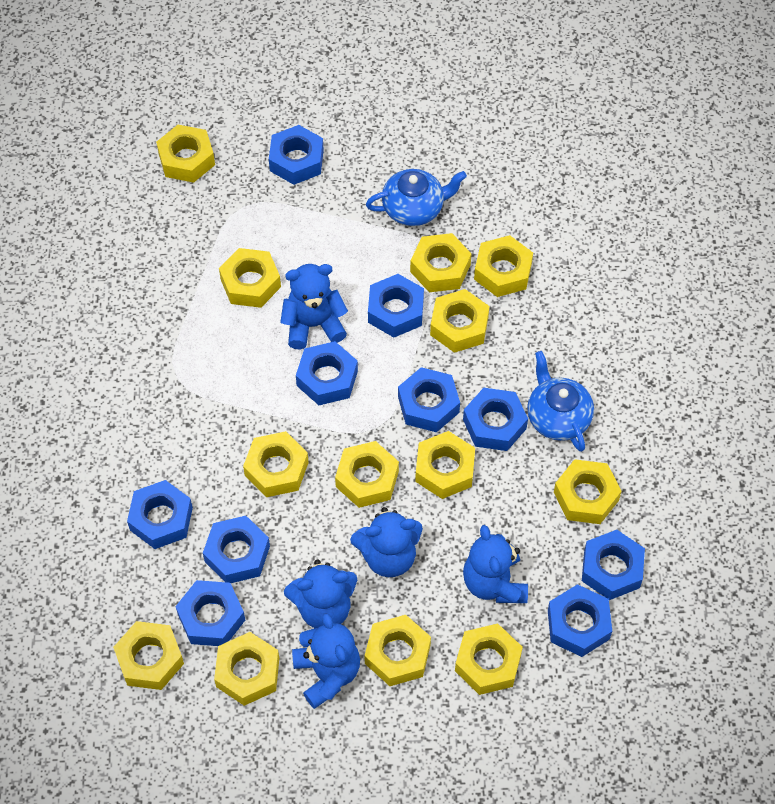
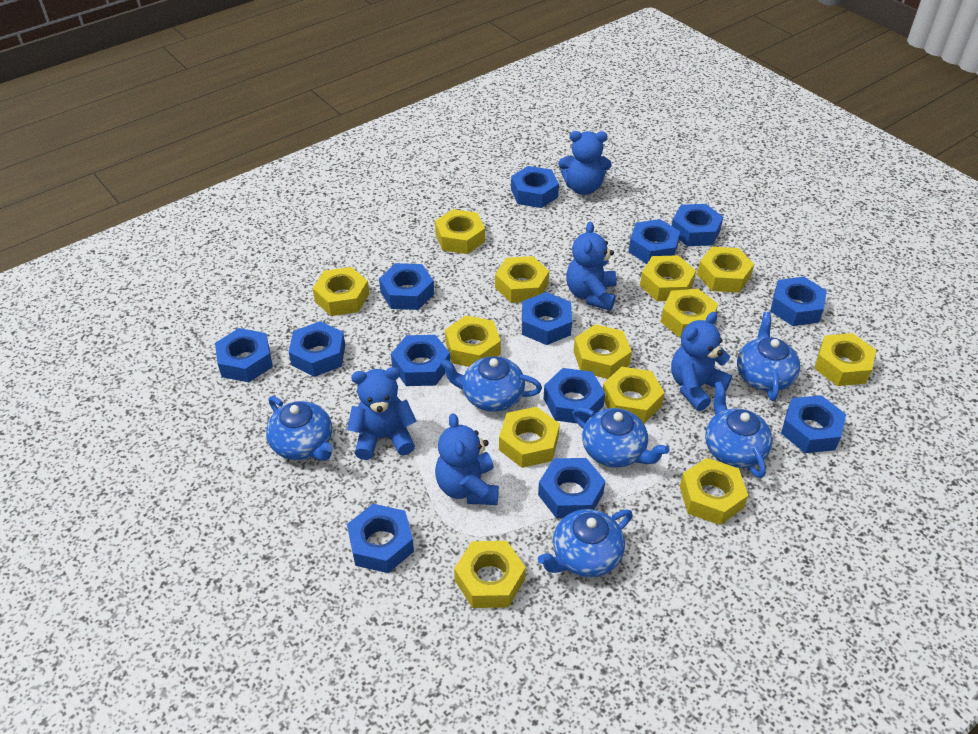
blue nut: 10 -> 13
blue teapot: 2 -> 6

